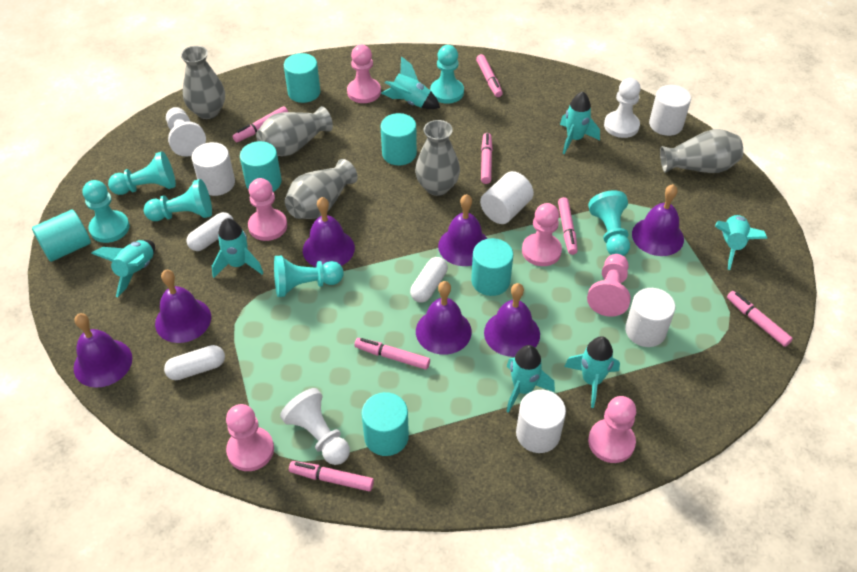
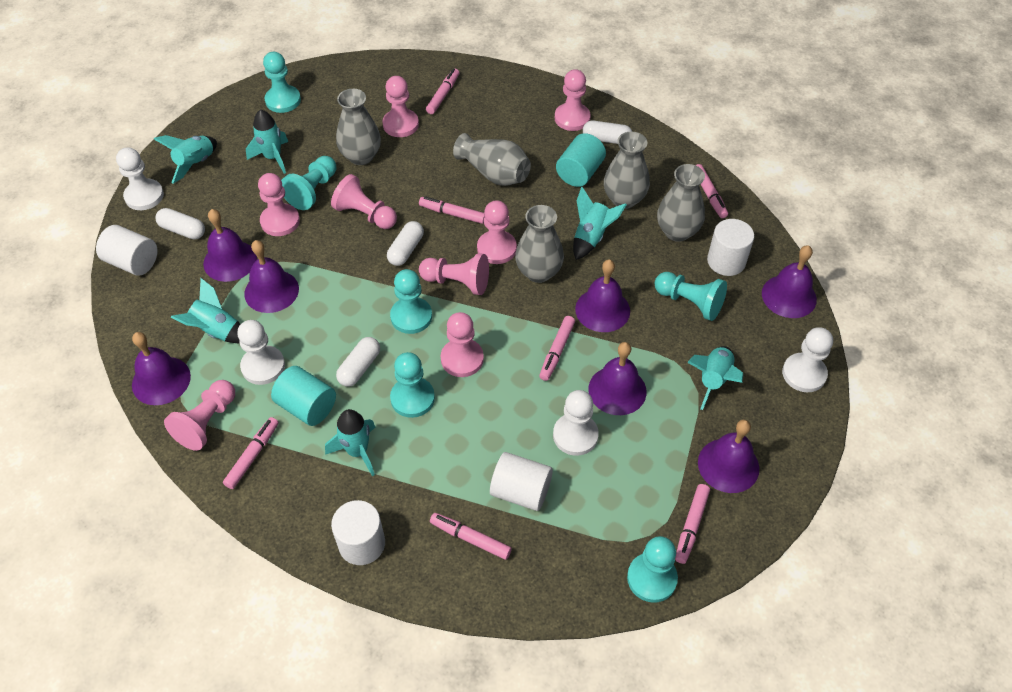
pink pawn: 6 -> 8
turquoise cylinder: 6 -> 2
turquoise rocket: 7 -> 6
white capsule: 3 -> 4
white cylinder: 5 -> 4
white pawn: 3 -> 4

